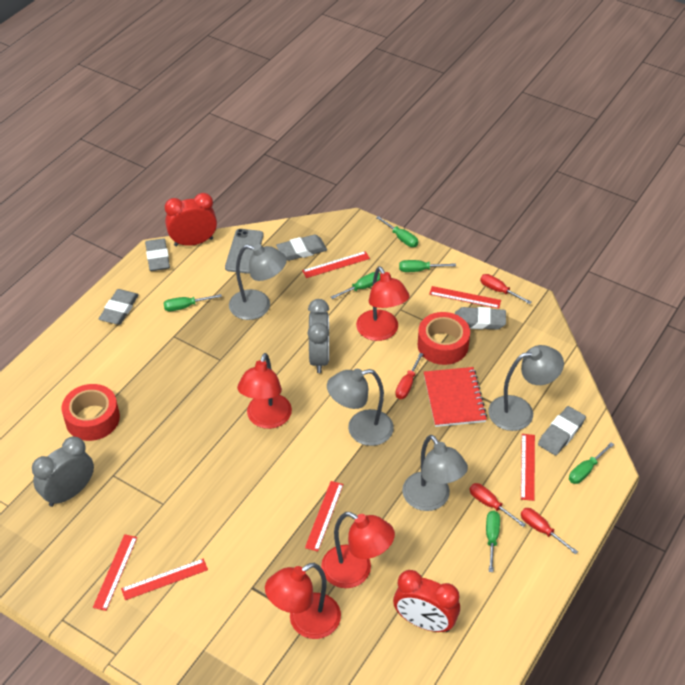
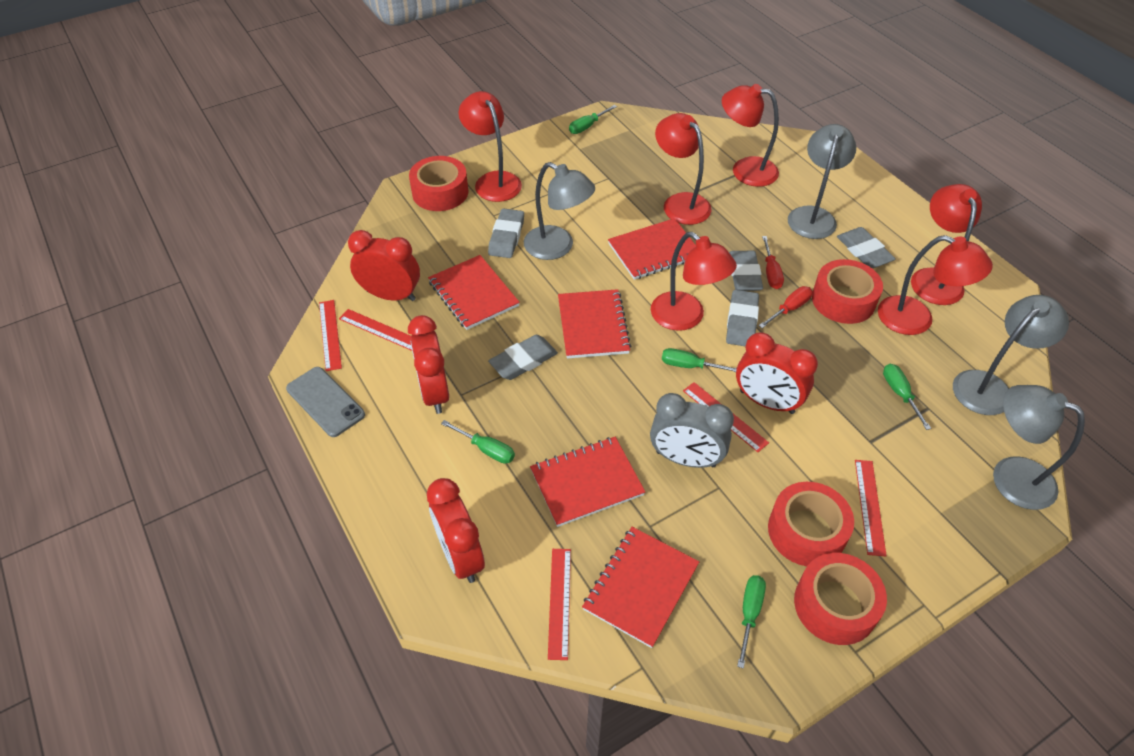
green screwdriver: 6 -> 5
grey clock: 2 -> 1
red clock: 2 -> 4
red lamp: 4 -> 6
red notebook: 1 -> 5
red ruler: 6 -> 5
red screwdriver: 4 -> 2
red tape: 2 -> 4

